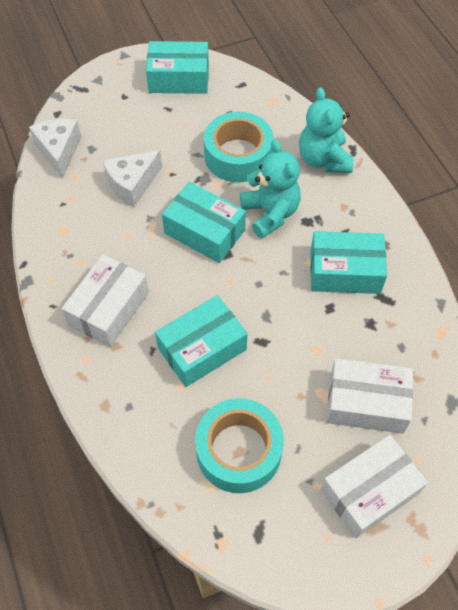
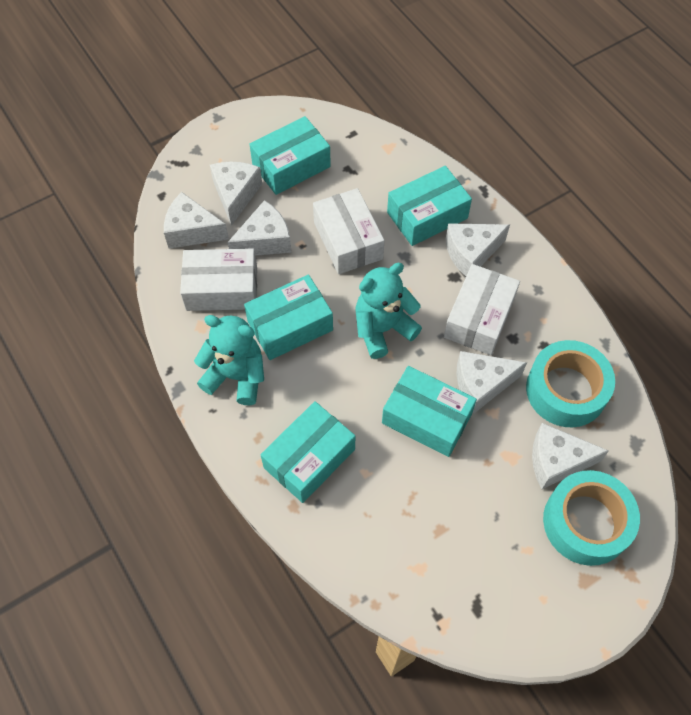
turquoise box: 4 -> 5
white cheese: 2 -> 6

